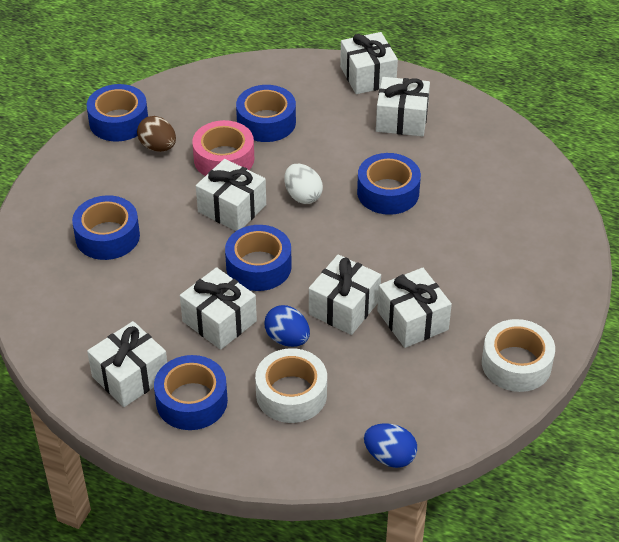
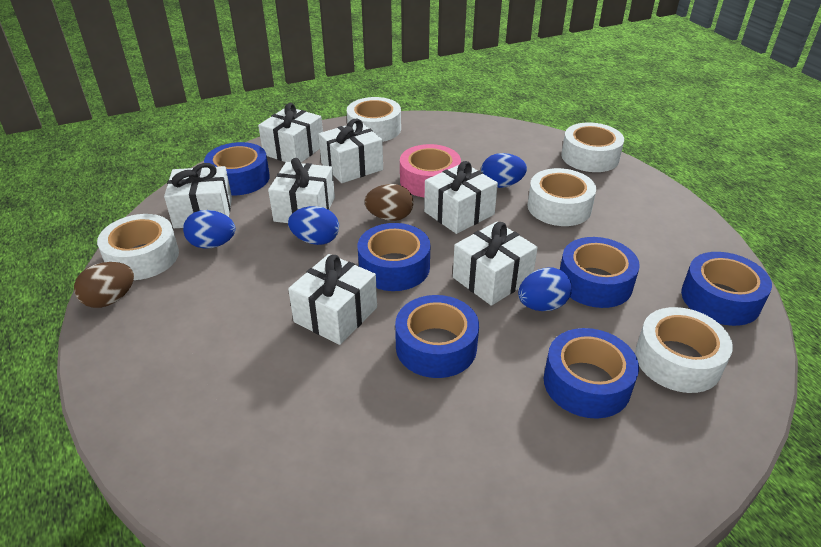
blue egg: 2 -> 4
brown egg: 1 -> 2
white egg: 1 -> 0
white tape: 2 -> 5

